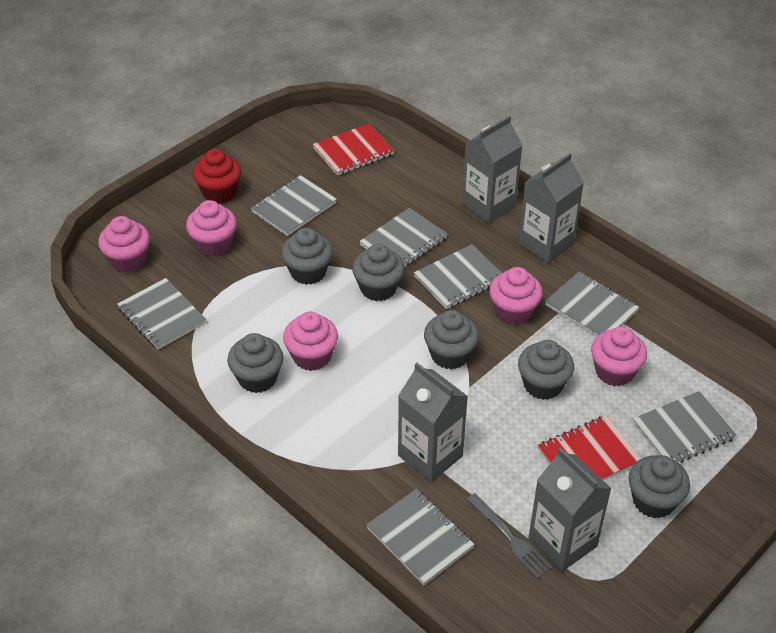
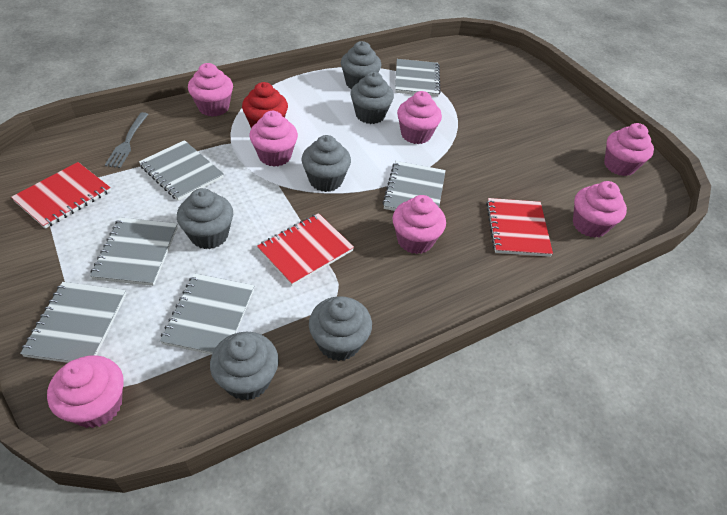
grey carton: 4 -> 0
grey notebook: 7 -> 6
pink cupcake: 5 -> 7
red notebook: 2 -> 3

